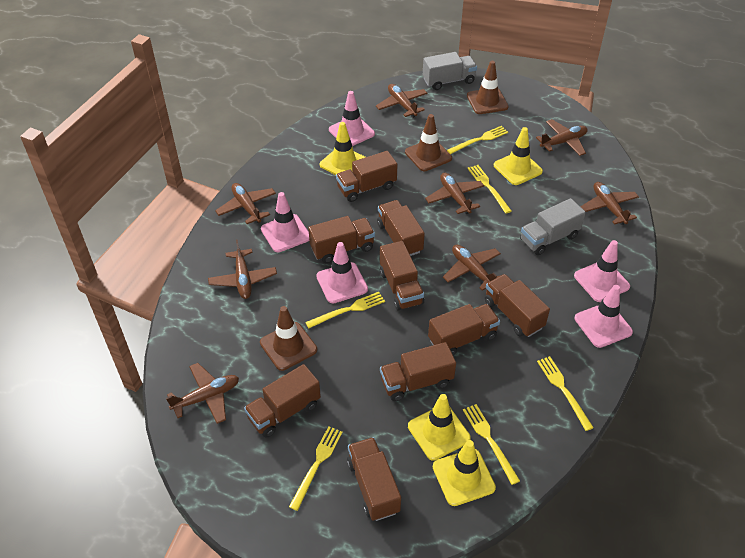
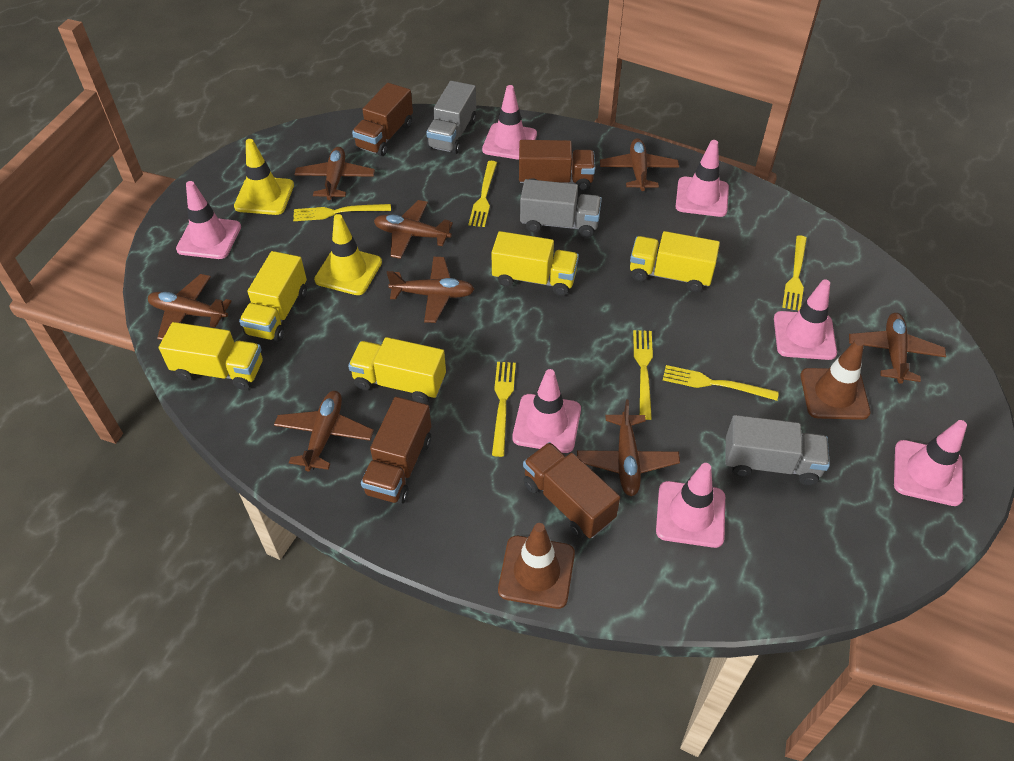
brown traffic cone: 3 -> 2
brown truck: 9 -> 4
grey truck: 2 -> 3
pink traffic cone: 5 -> 7
yellow traffic cone: 4 -> 2
yellow truck: 0 -> 5

